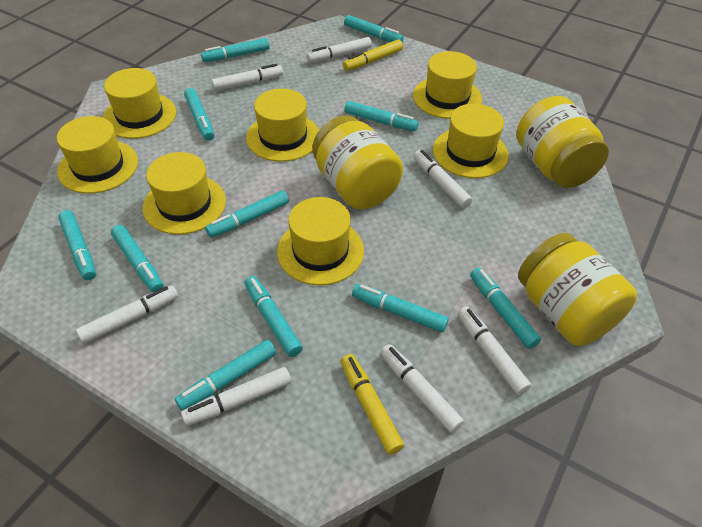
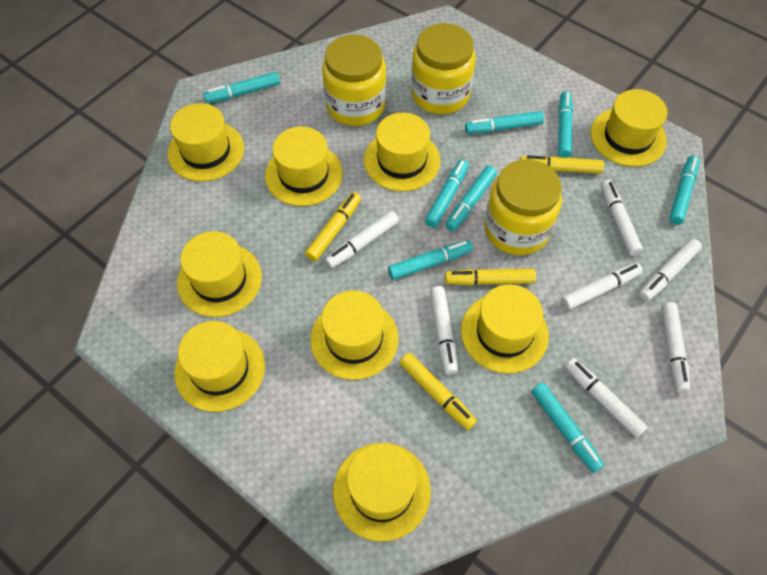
turquoise marker: 11 -> 8
yellow hat: 7 -> 9
yellow marker: 2 -> 4

